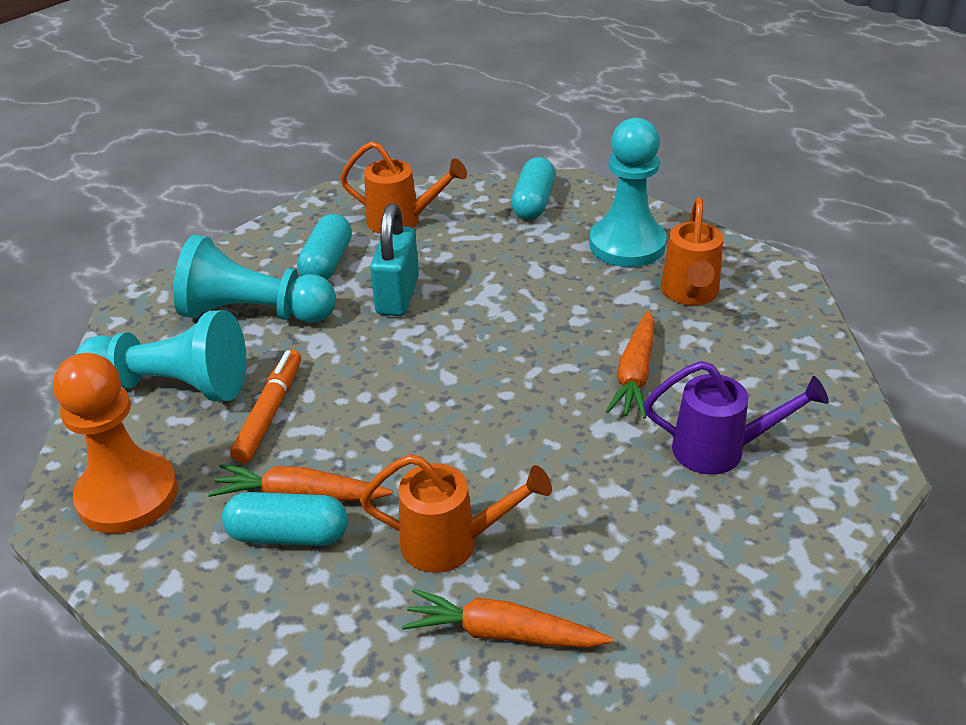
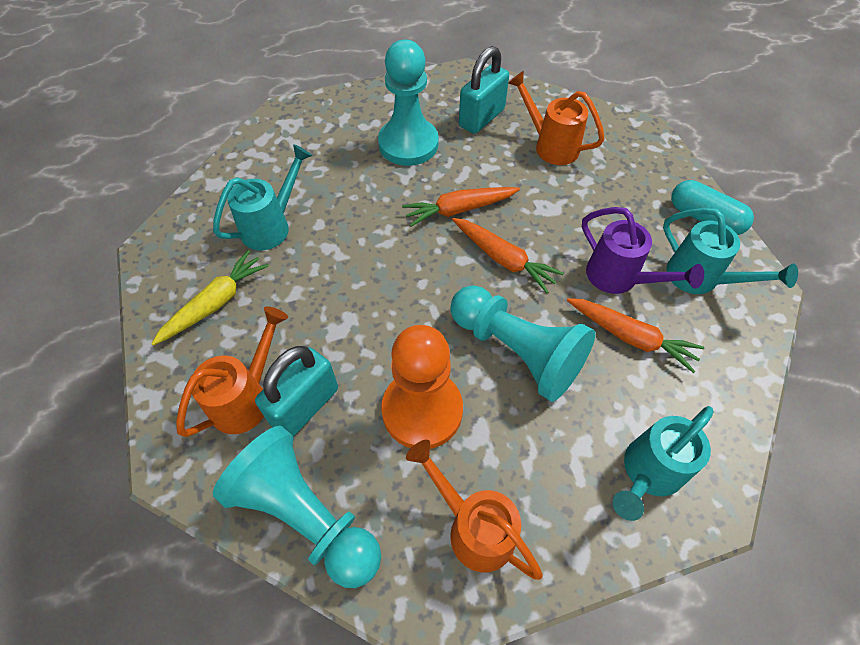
orange marker: 1 -> 0
turquoise capsule: 3 -> 1
turquoise padlock: 1 -> 2
turquoise watering can: 0 -> 3
yellow carrot: 0 -> 1

